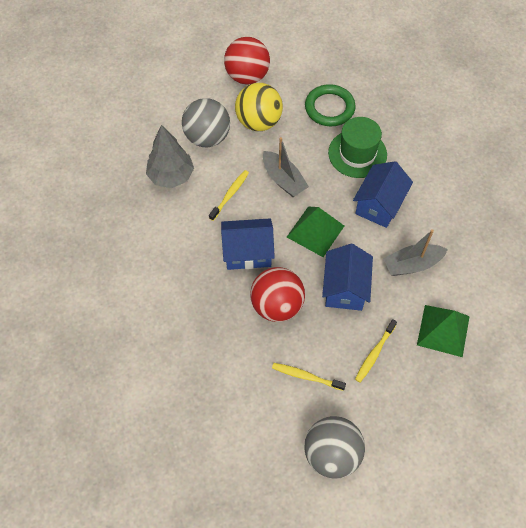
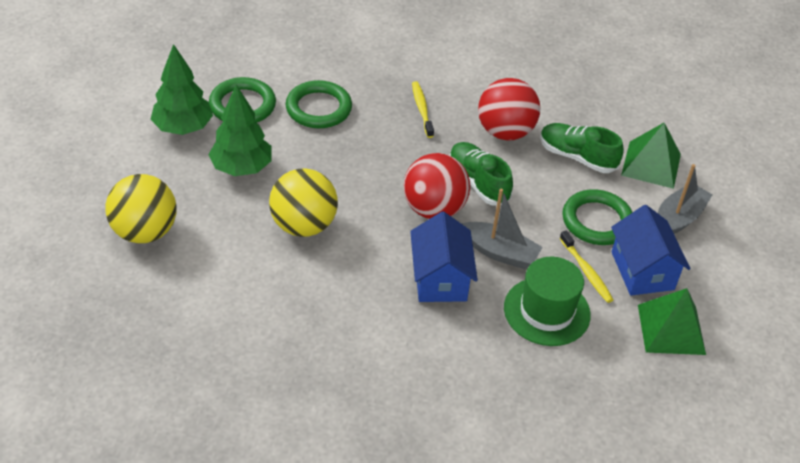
blue house: 3 -> 2
green ring: 1 -> 3
green shoe: 0 -> 2
green tree: 0 -> 2
grey ball: 2 -> 0
grey tree: 1 -> 0
yellow ball: 1 -> 2
yellow toothbrush: 3 -> 2

